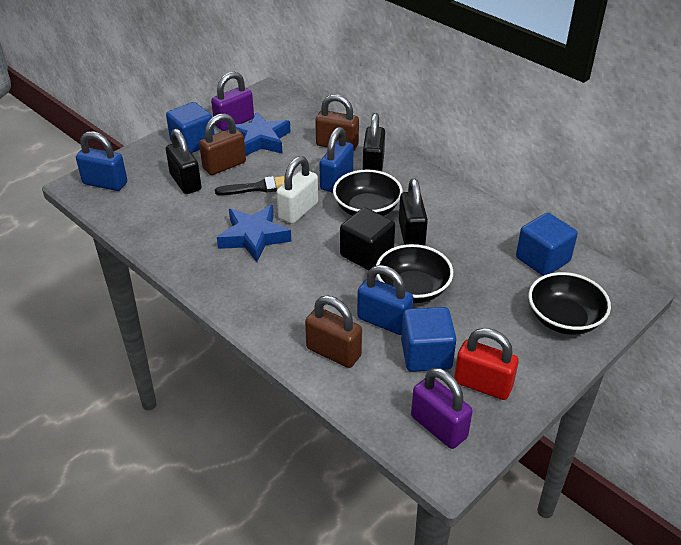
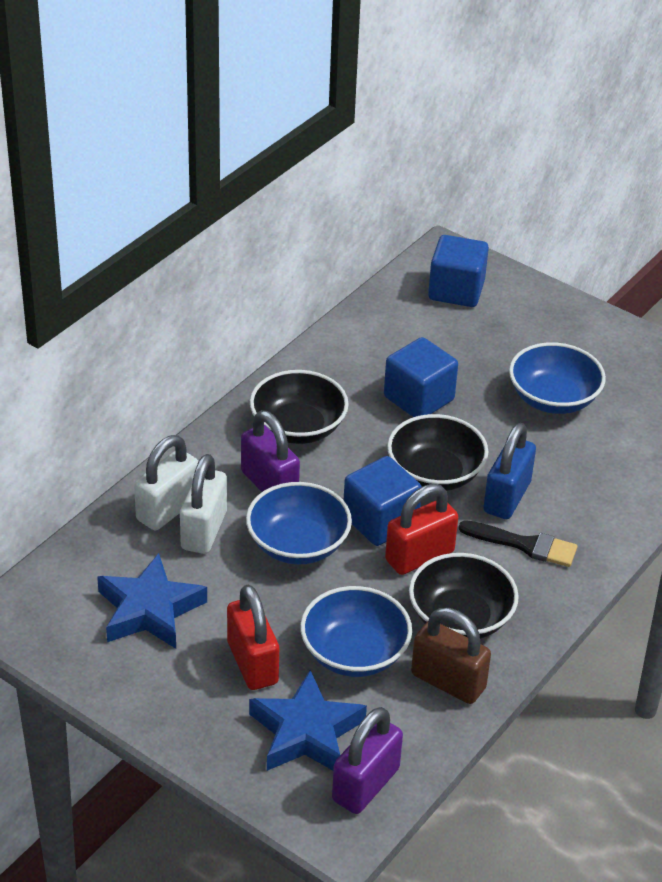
black cube: 1 -> 0
black padlock: 3 -> 0
blue bowl: 0 -> 3
blue padlock: 3 -> 1
brown padlock: 3 -> 1
red padlock: 1 -> 2
white padlock: 1 -> 2

